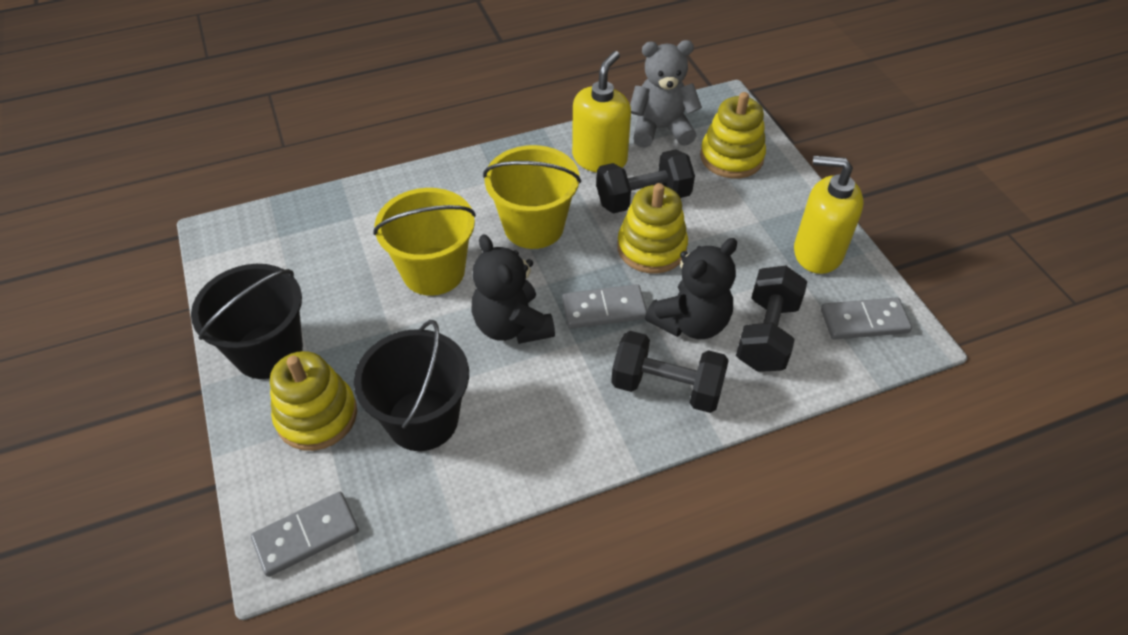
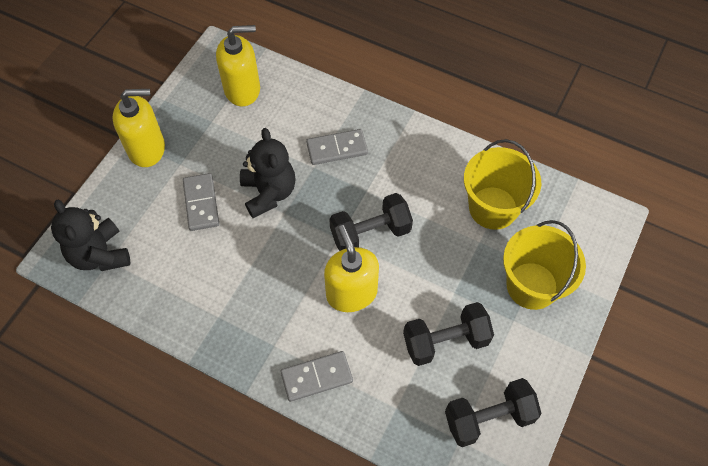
black bucket: 2 -> 0
grey teddy bear: 1 -> 0
yellow soap dispenser: 2 -> 3
yellow stacking toy: 3 -> 0

